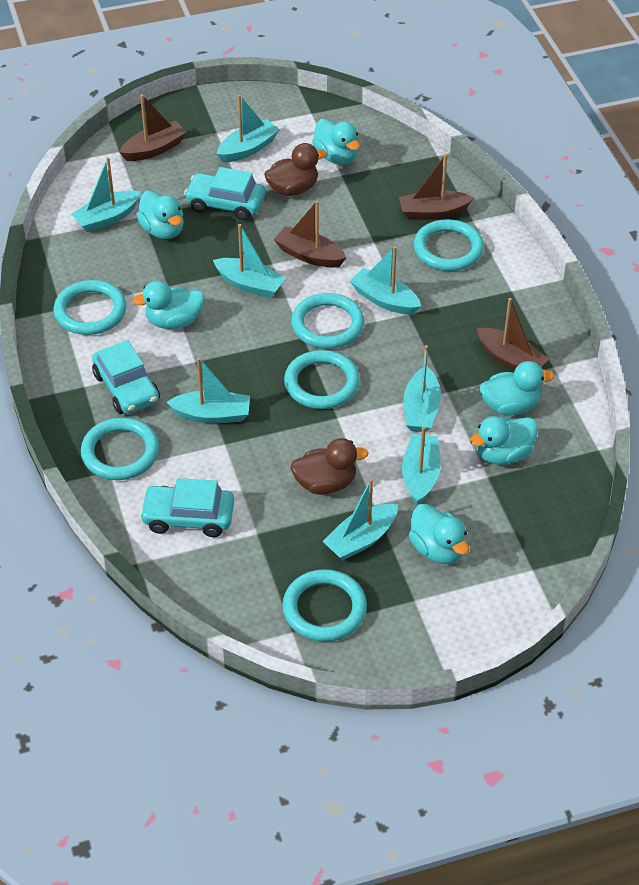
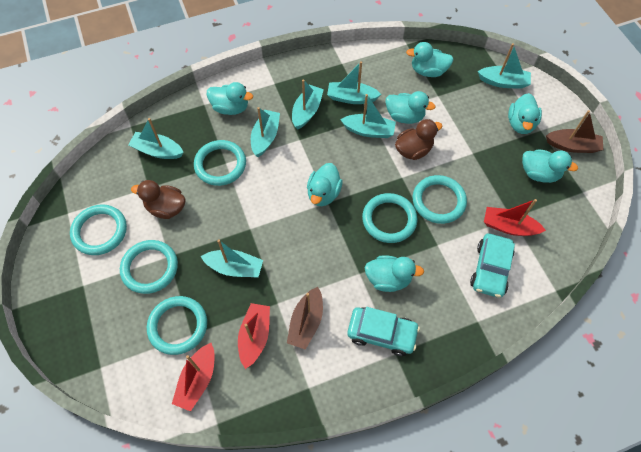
brown boat: 4 -> 2
red boat: 0 -> 3
turquoise boat: 8 -> 7
turquoise car: 3 -> 2
turquoise duck: 6 -> 7

